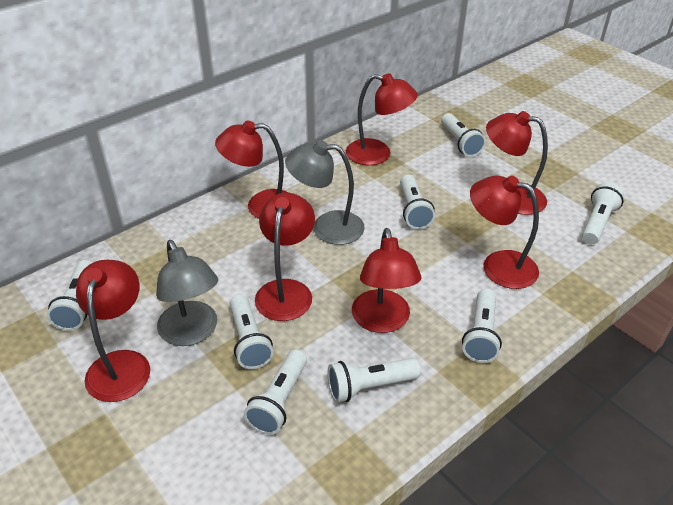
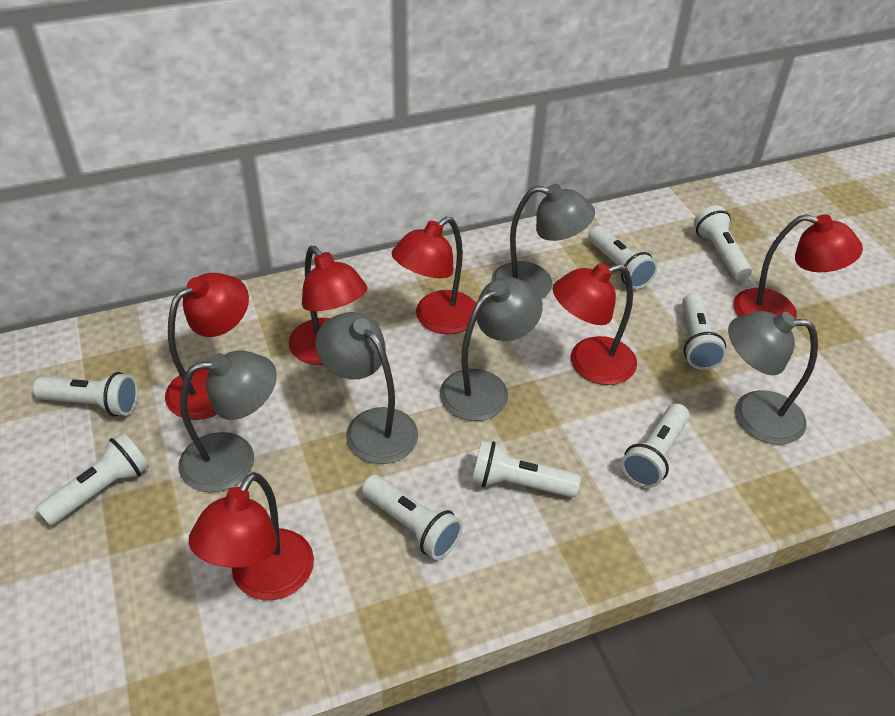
grey lamp: 2 -> 5
red lamp: 7 -> 6

